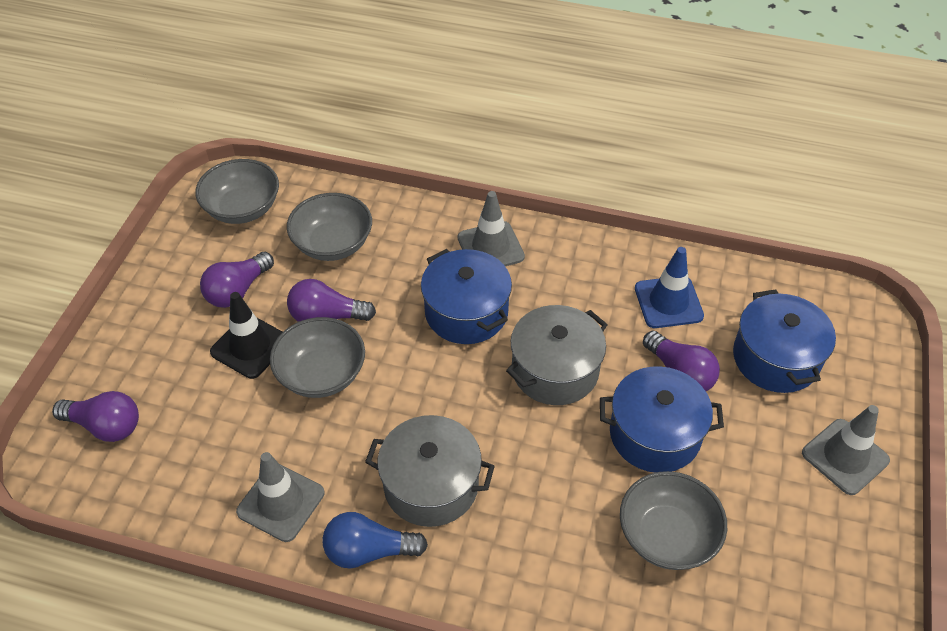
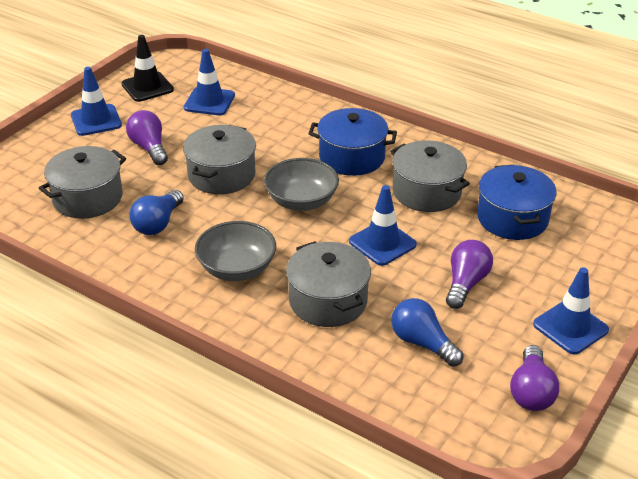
blue light bulb: 1 -> 2
blue pot: 3 -> 2
blue traffic cone: 1 -> 4
grey bowl: 4 -> 2
grey pot: 2 -> 4
grey traffic cone: 3 -> 0
purple light bulb: 4 -> 3

